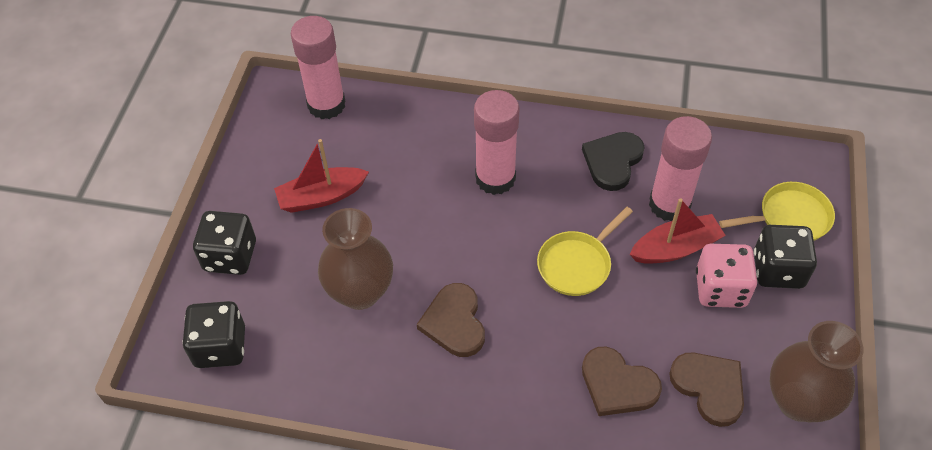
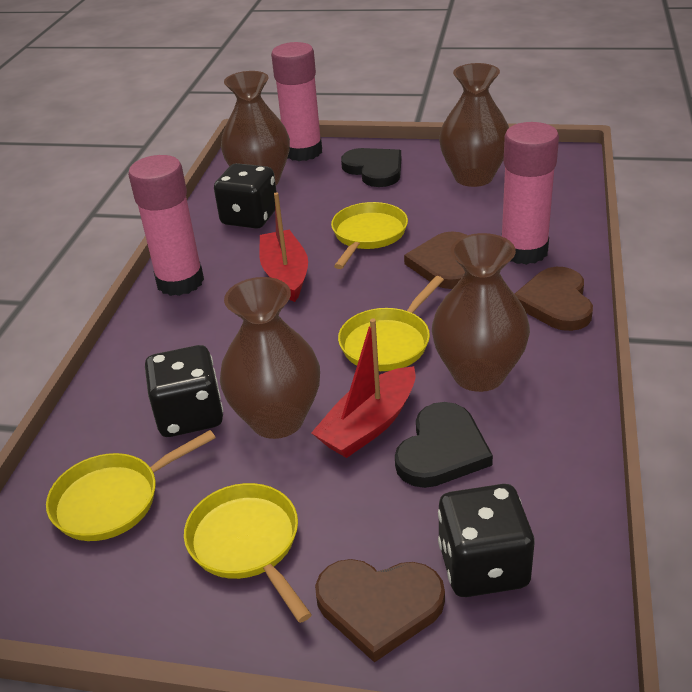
black heart: 1 -> 2
brown vase: 2 -> 4
pink dice: 1 -> 0
yellow pan: 2 -> 4

